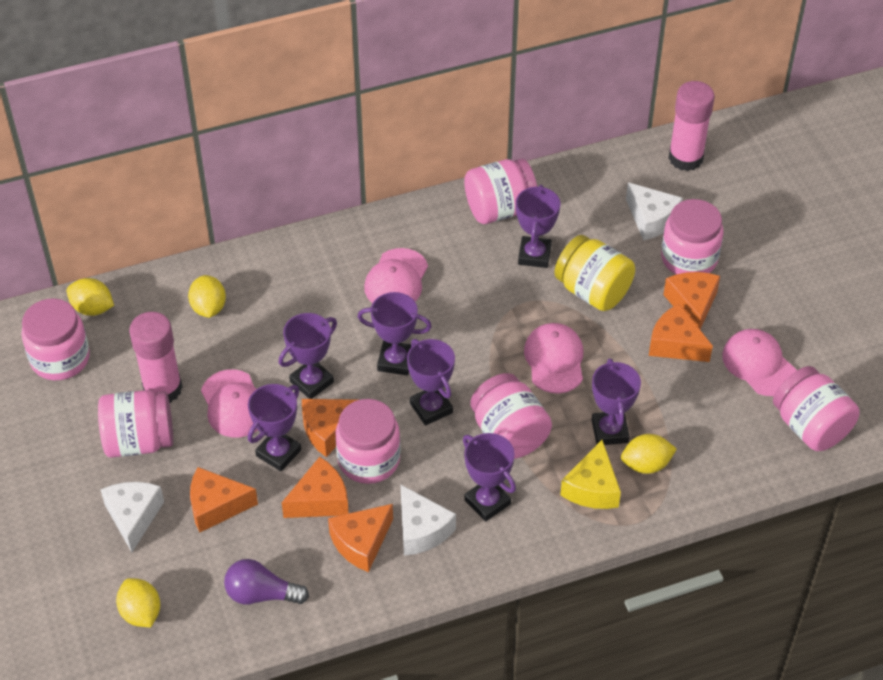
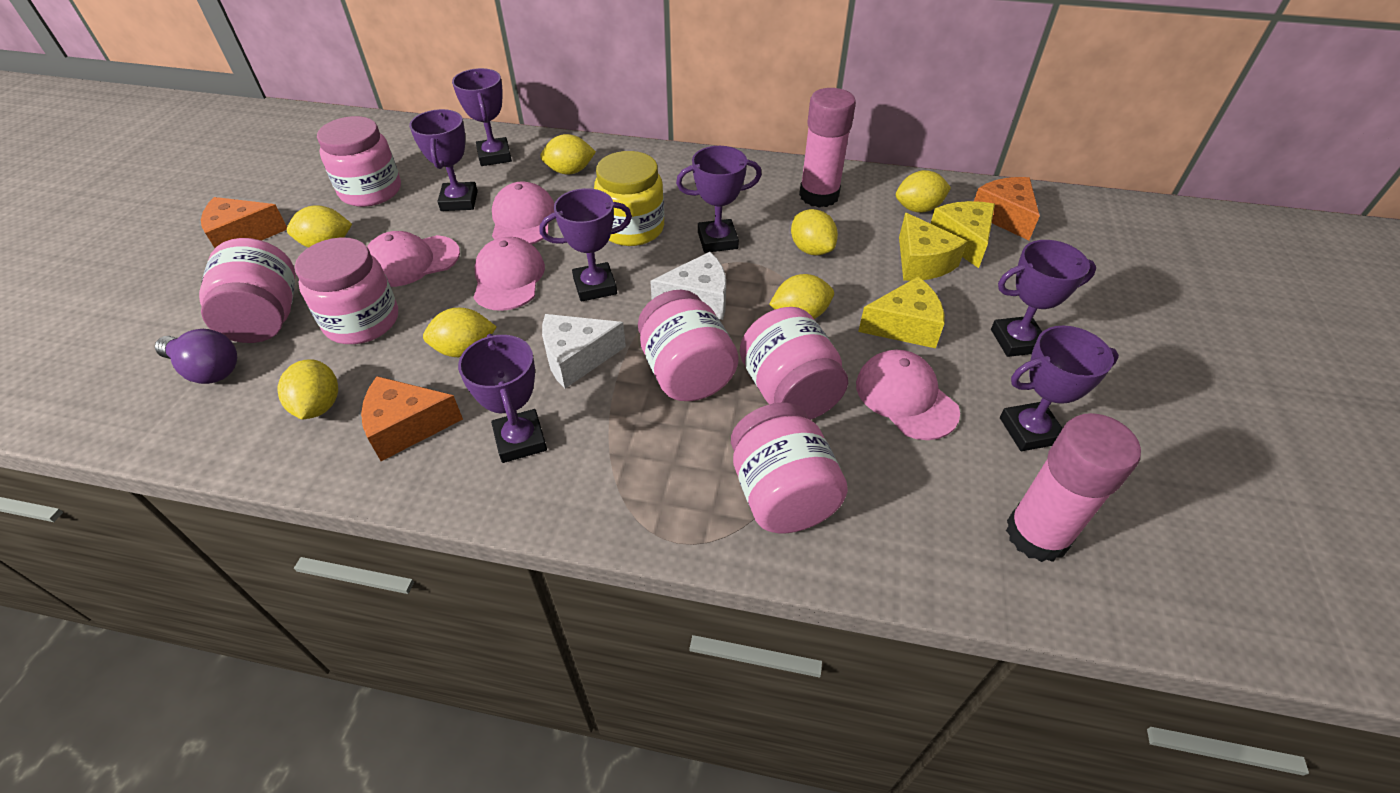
orange cheese: 6 -> 3
pink jar: 7 -> 6
white cheese: 3 -> 2
yellow cheese: 1 -> 3
yellow lemon: 4 -> 7

